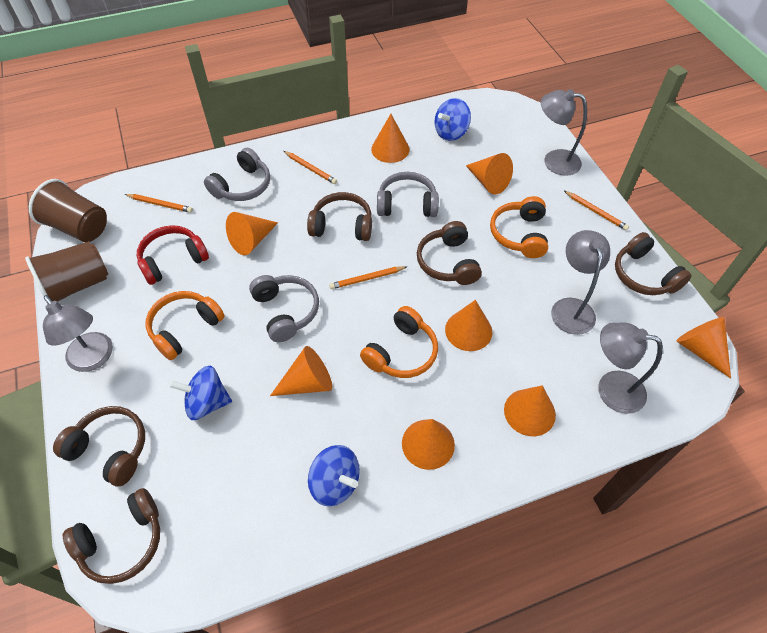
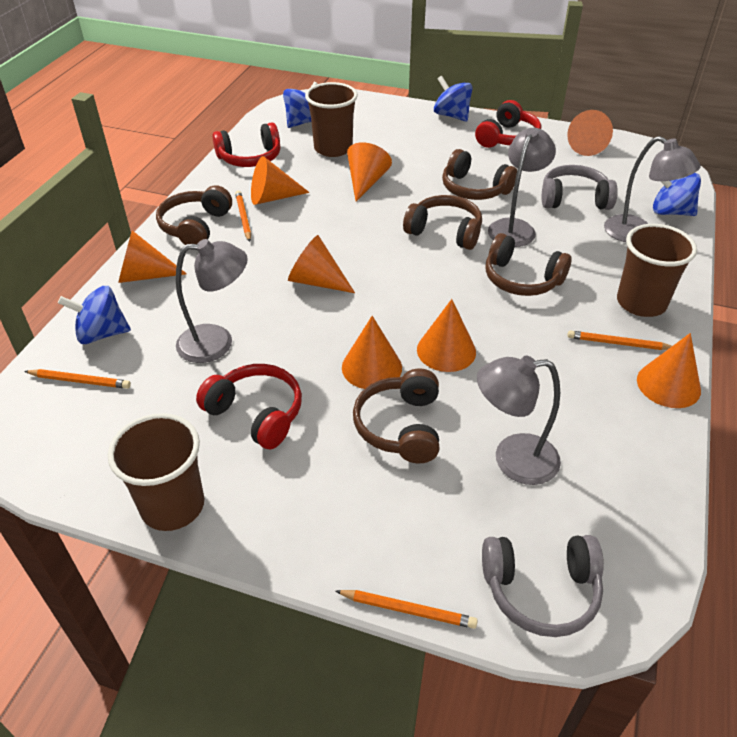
blue spinning top: 3 -> 4
brown cup: 2 -> 3
grey headphones: 3 -> 2
orange headphones: 3 -> 0
red headphones: 1 -> 3

